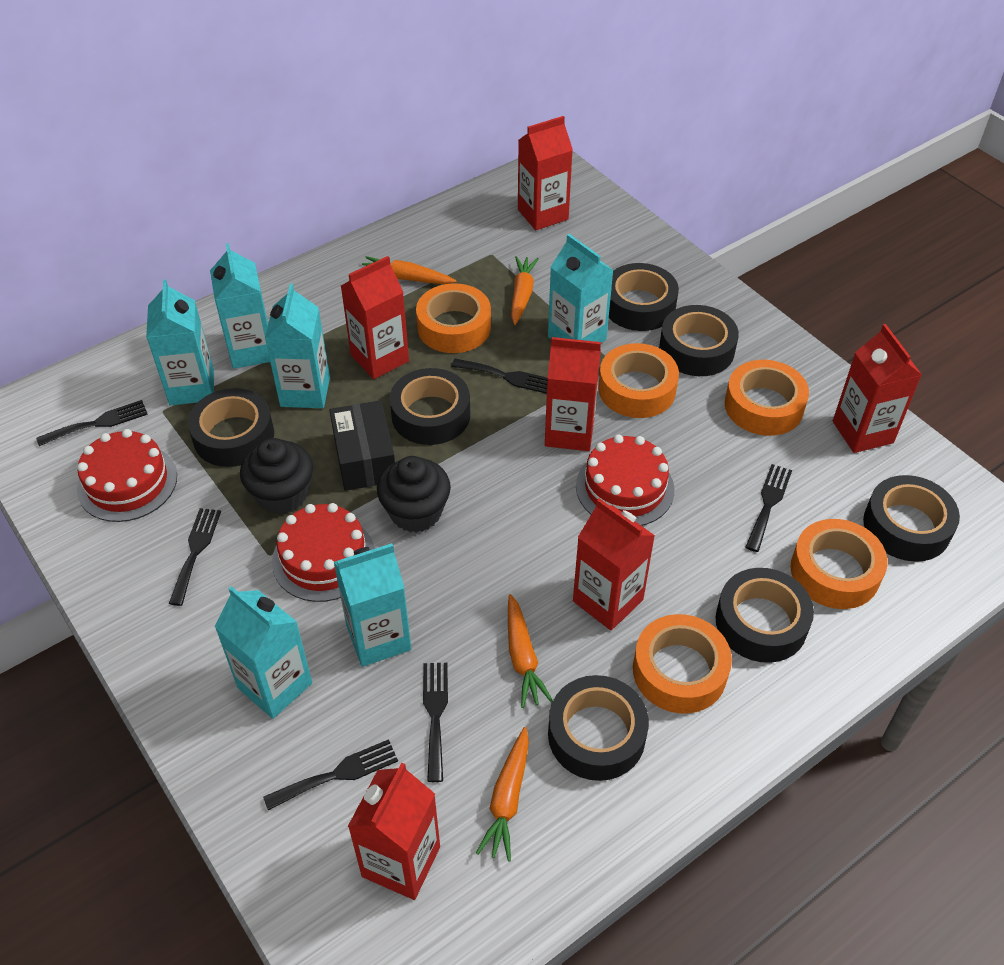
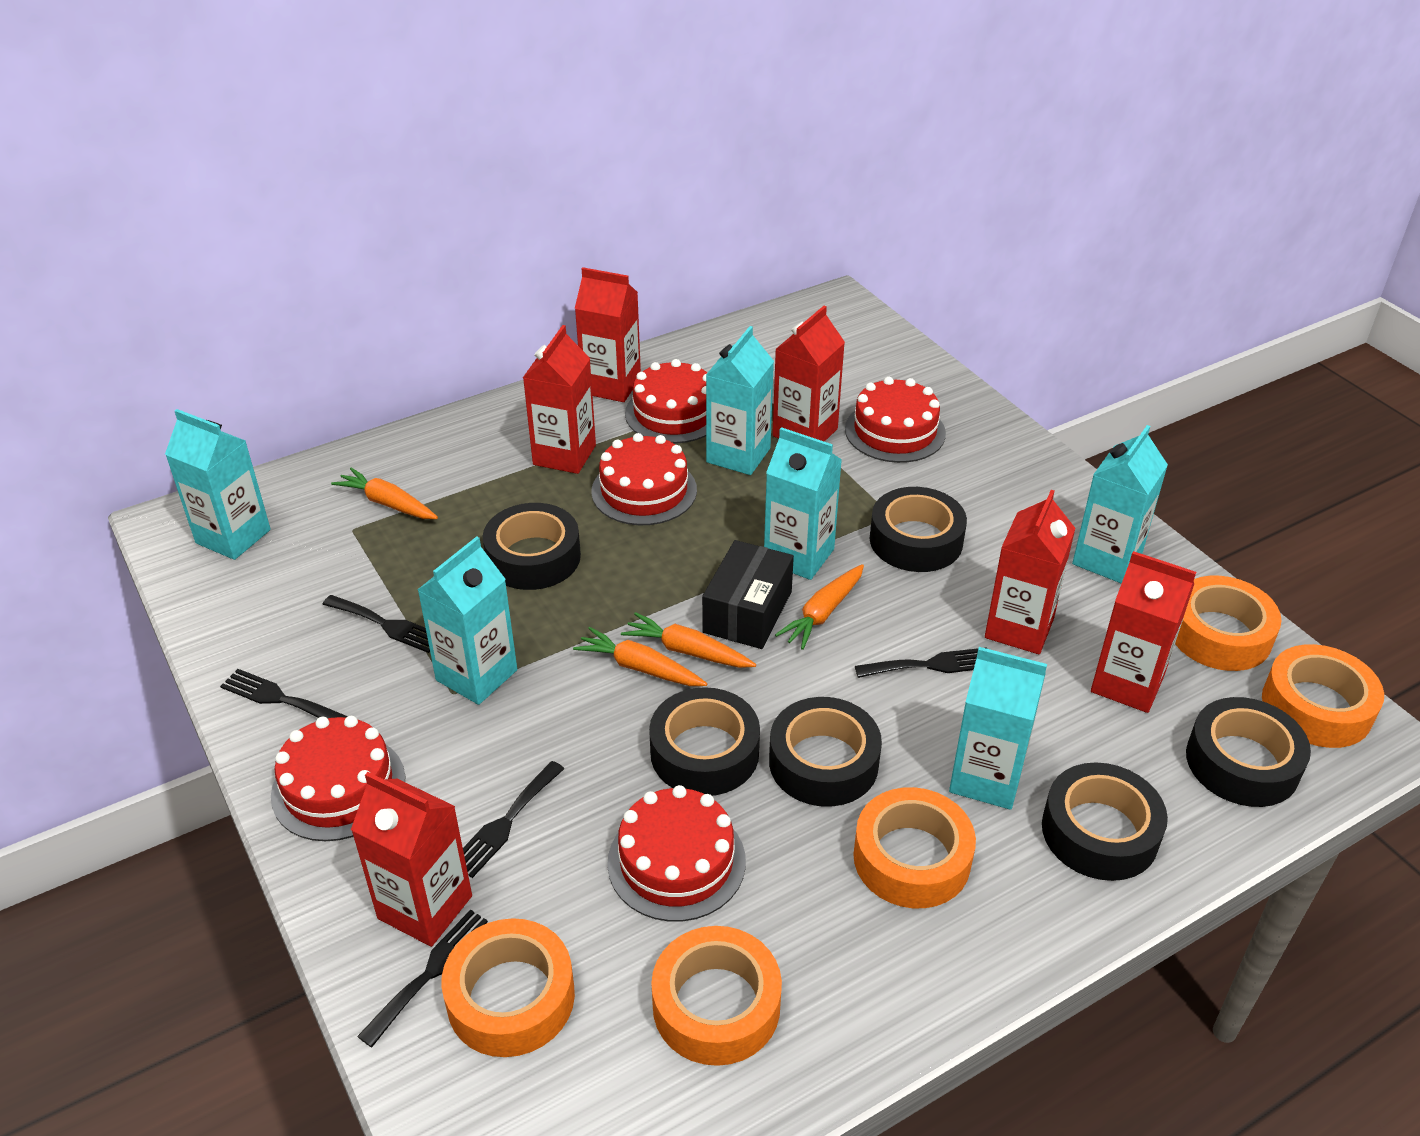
black cupcake: 2 -> 0
black fork: 6 -> 5
black tape: 7 -> 6
red cake: 3 -> 5

